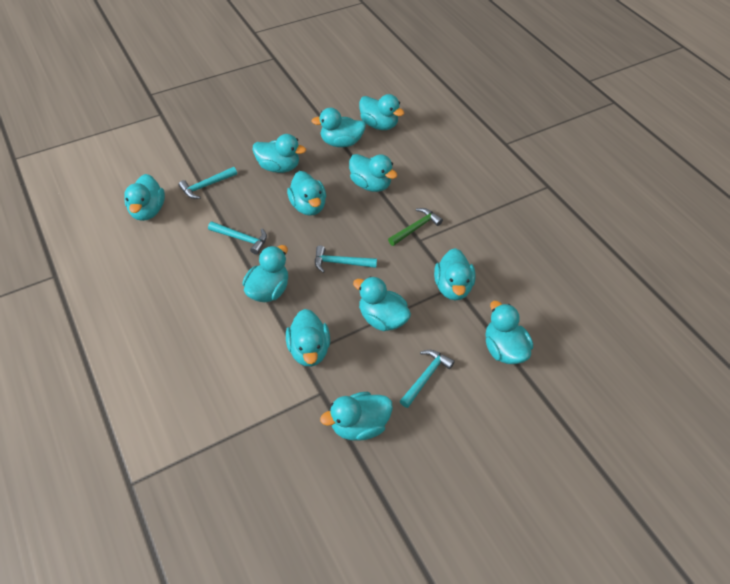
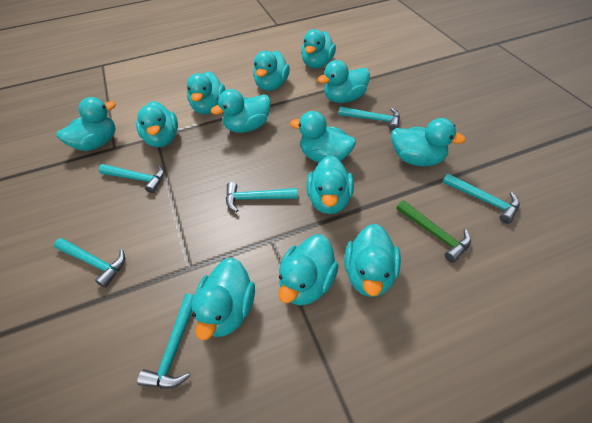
turquoise duck: 12 -> 13
turquoise hammer: 4 -> 6

